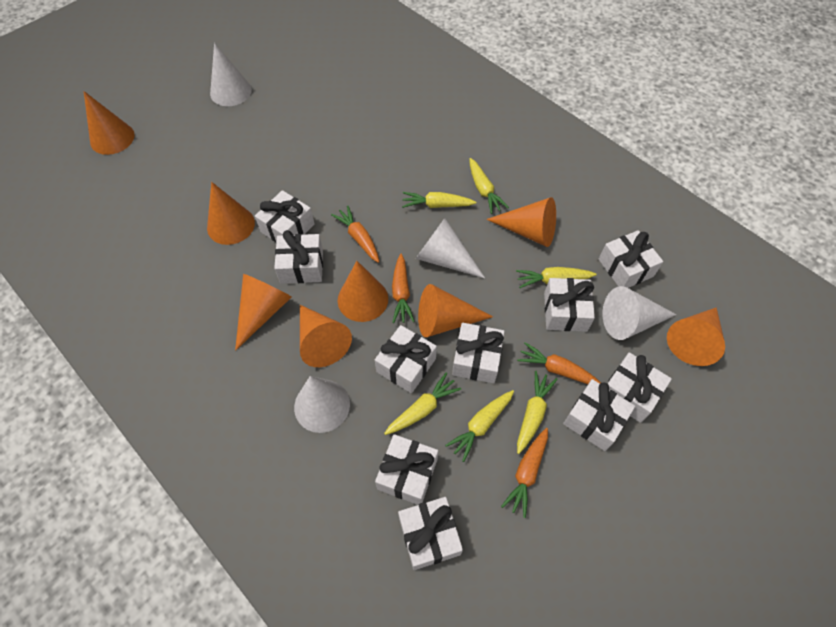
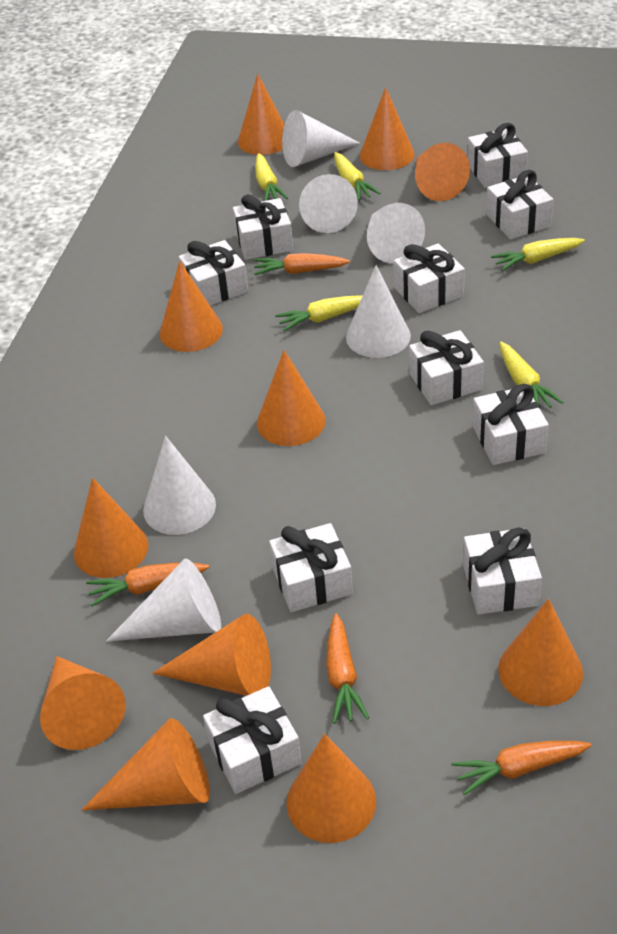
orange cone: 8 -> 11
white cone: 4 -> 6
yellow carrot: 6 -> 5

